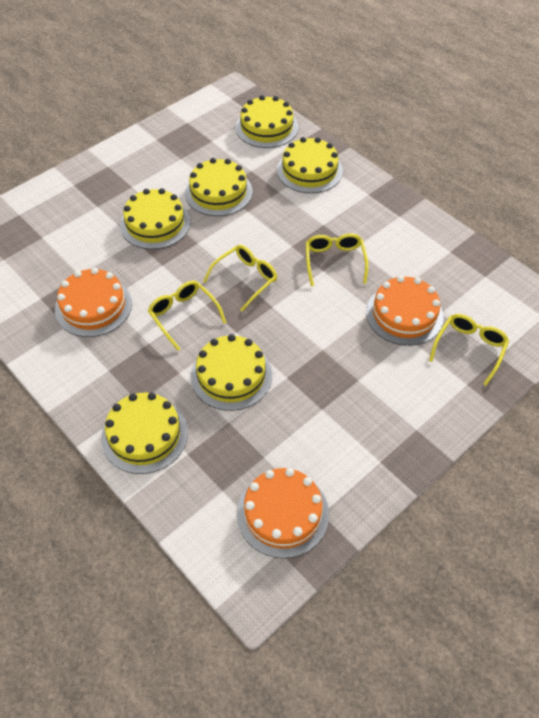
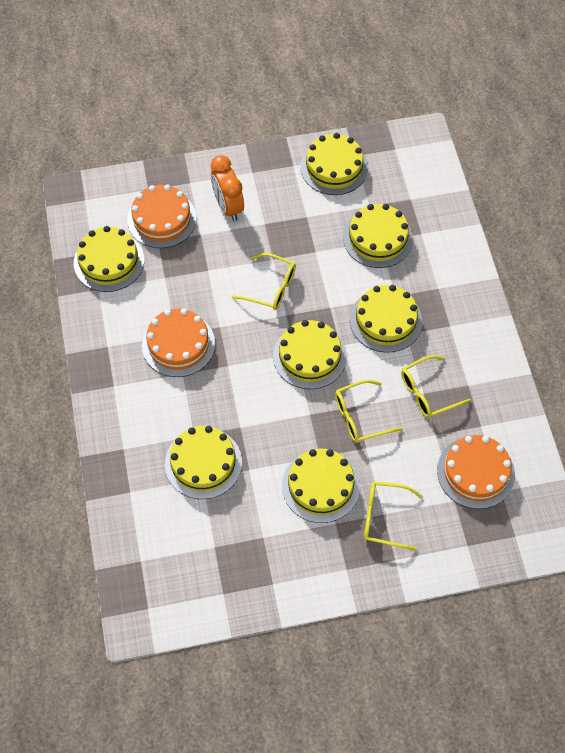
orange clock: 0 -> 1
yellow cake: 6 -> 7

